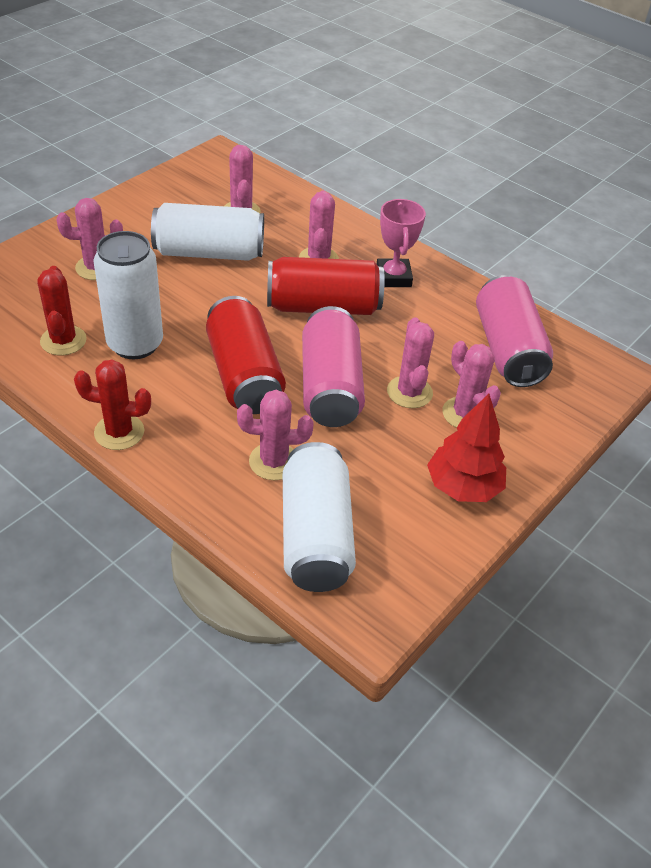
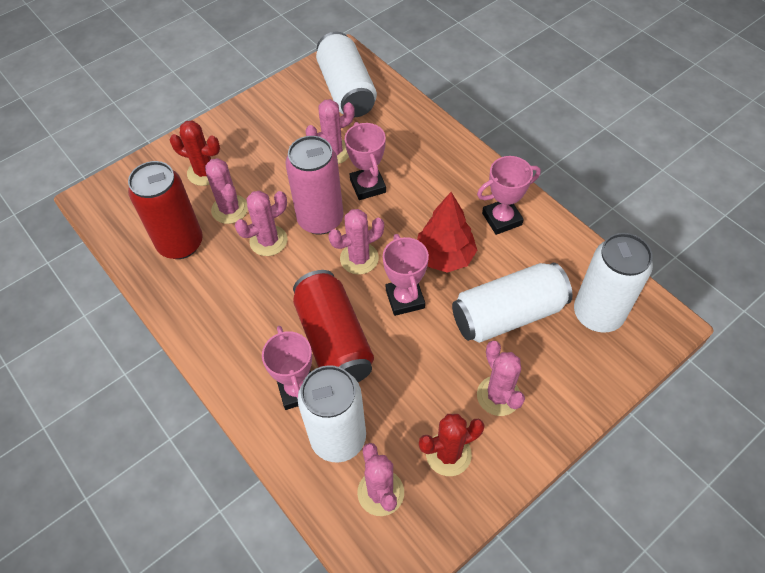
pink can: 2 -> 1
pink trophy: 1 -> 4
white can: 3 -> 4

